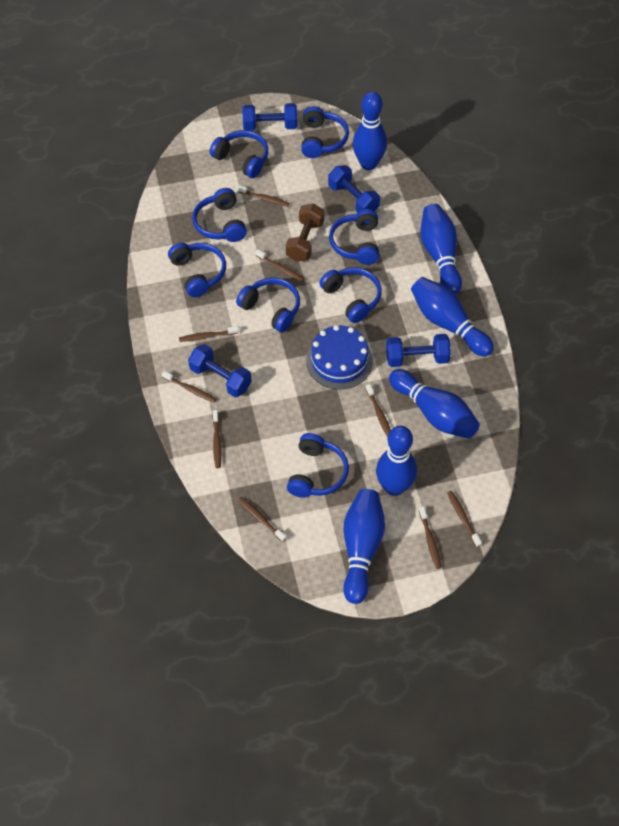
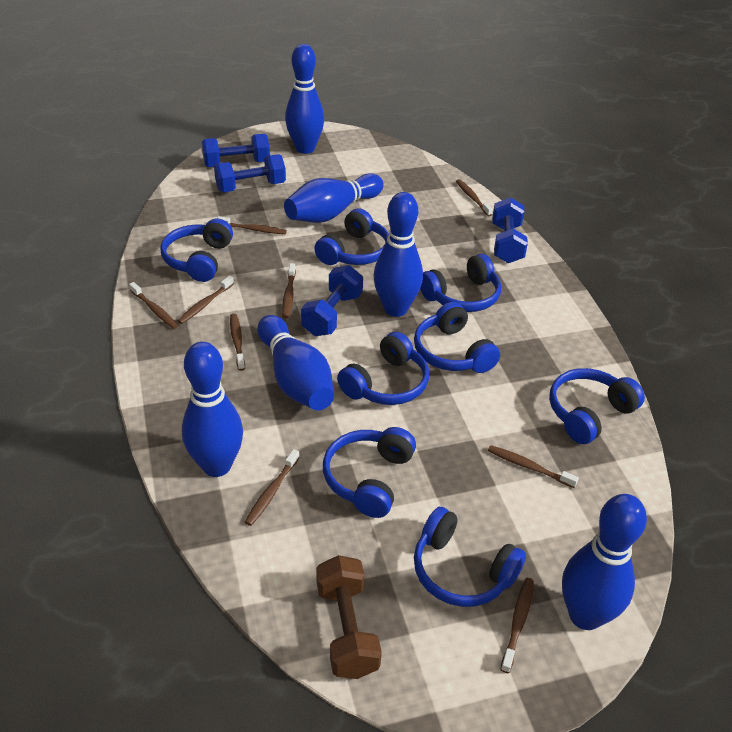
blue cake: 1 -> 0

